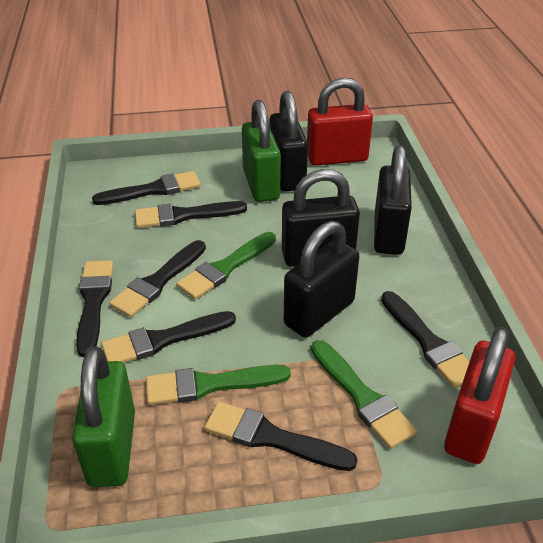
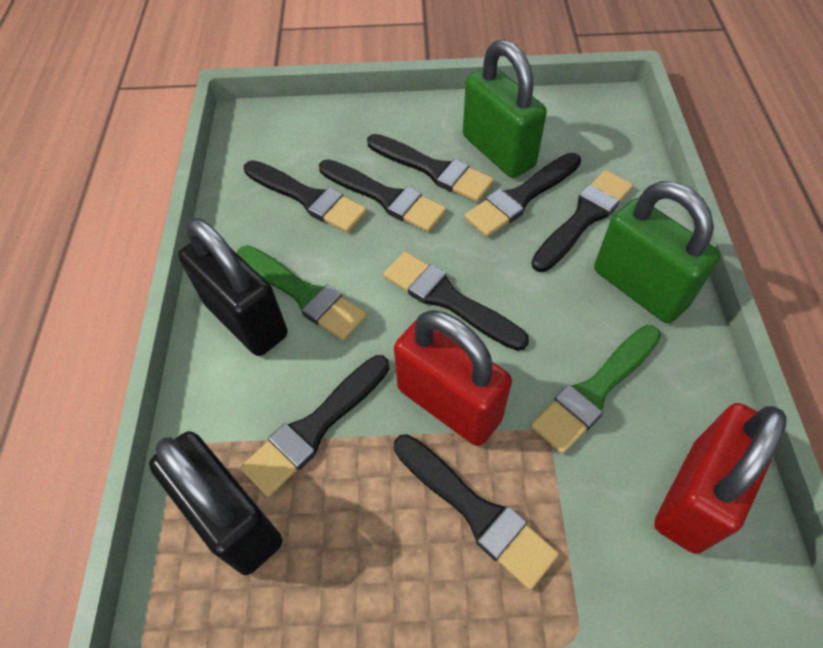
black brush: 7 -> 8
black padlock: 4 -> 2
green brush: 3 -> 2

